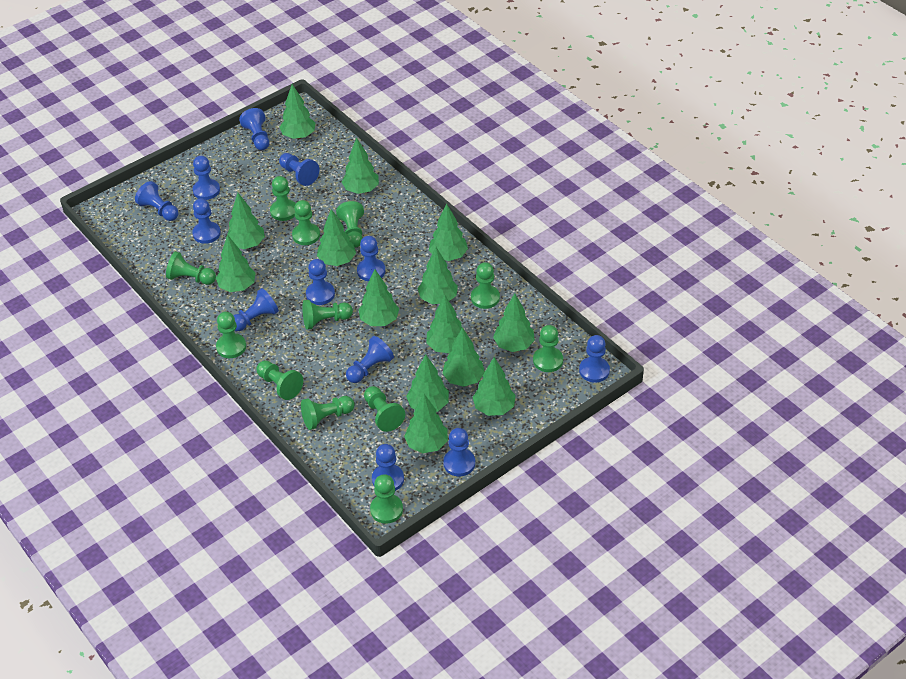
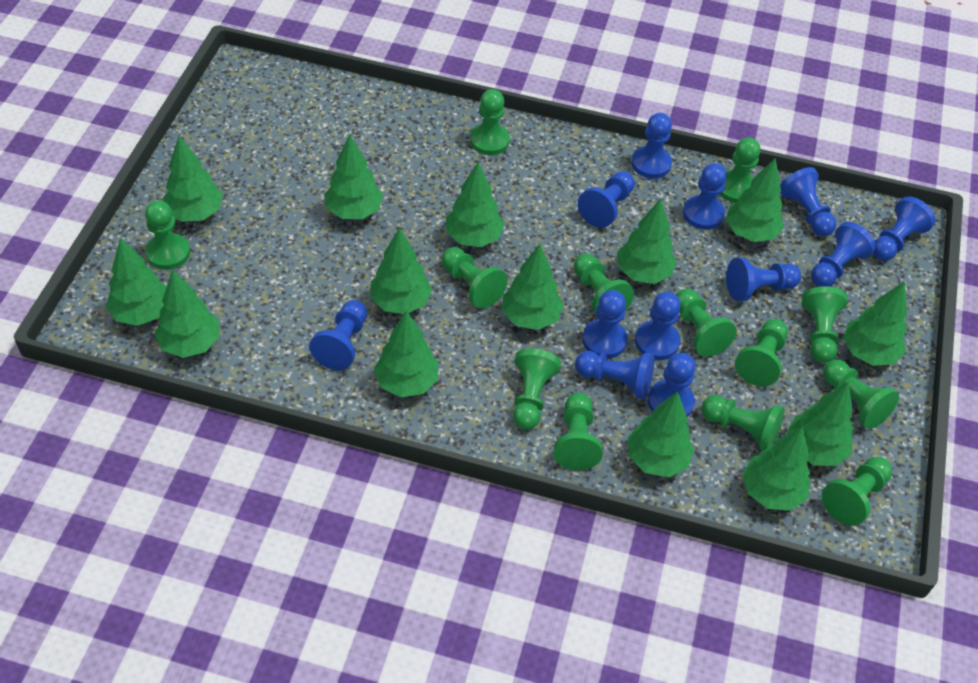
green pawn: 12 -> 13

